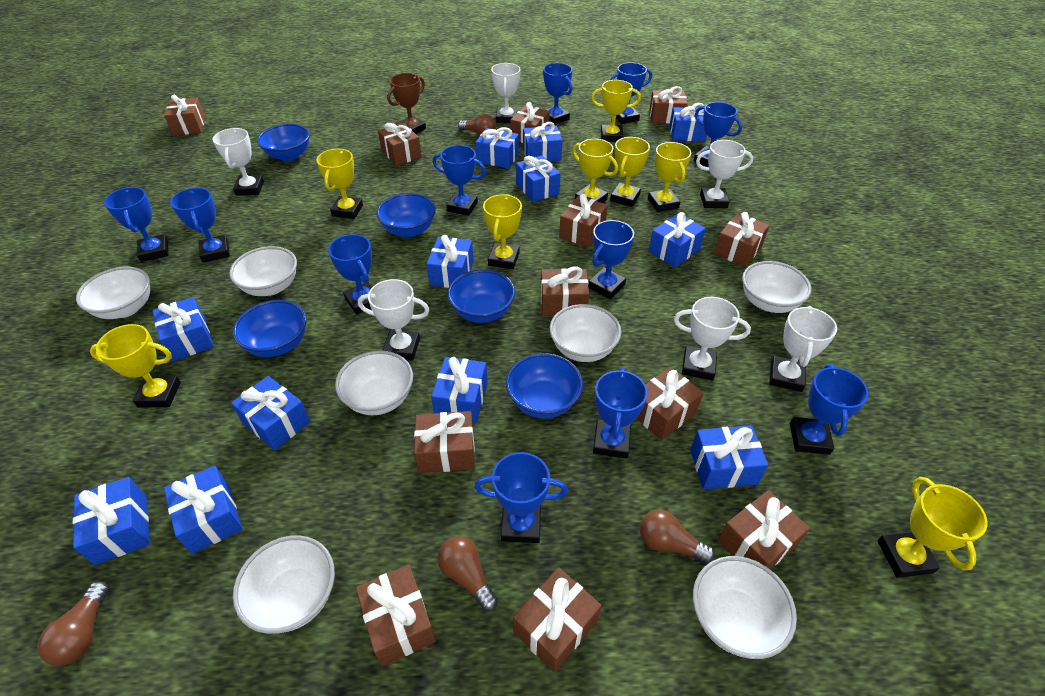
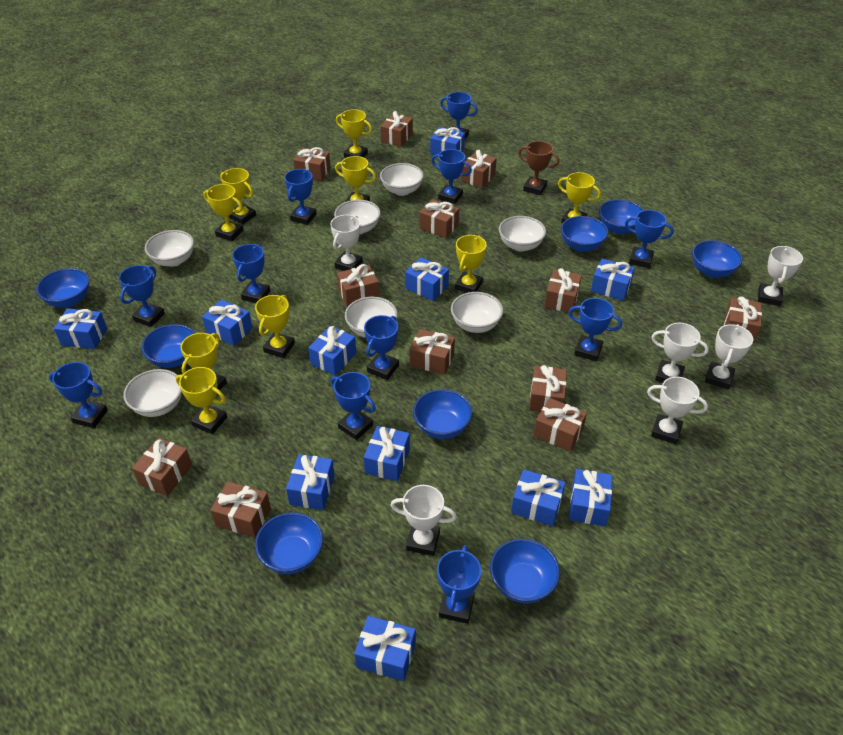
blue bowl: 5 -> 8
blue gift: 12 -> 11
brown light bulb: 4 -> 0
yellow trophy: 8 -> 9

